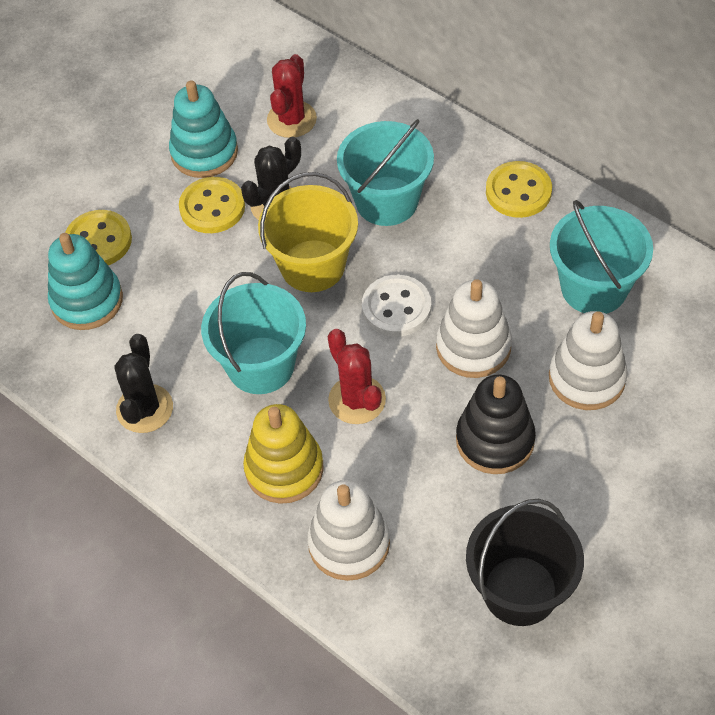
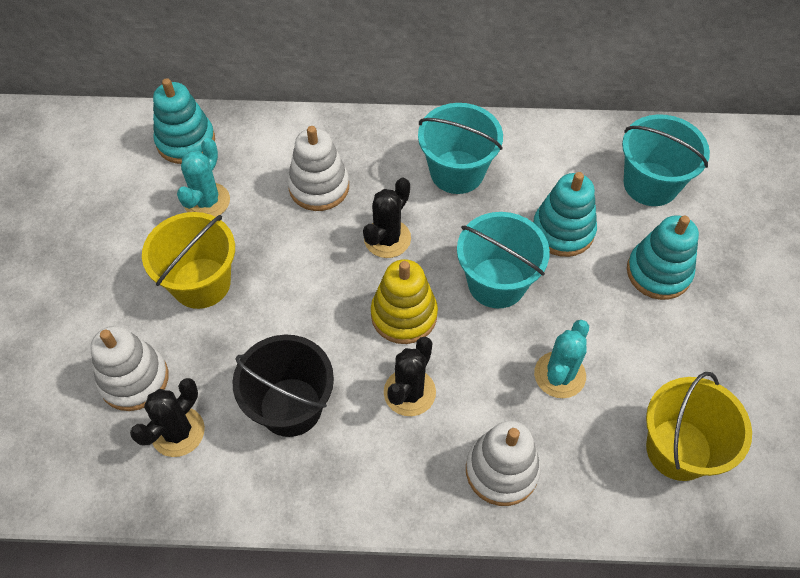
black cactus: 2 -> 3
black stacking toy: 1 -> 0
red cactus: 2 -> 0
turquoise cactus: 0 -> 2
turquoise stacking toy: 2 -> 3
white button: 1 -> 0
yellow bucket: 1 -> 2
yellow button: 3 -> 0

